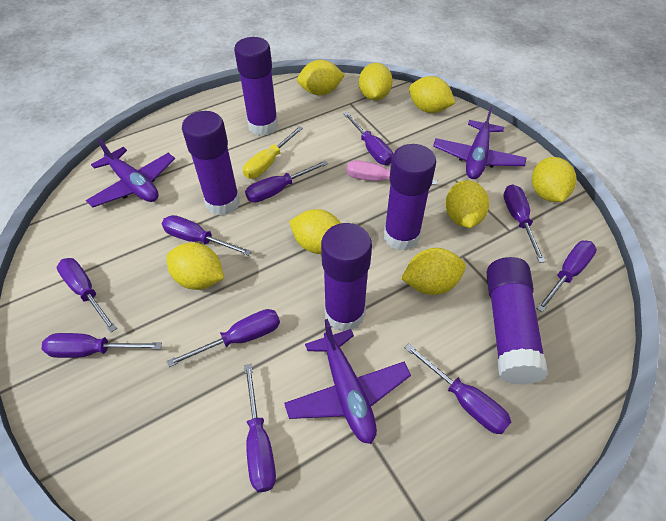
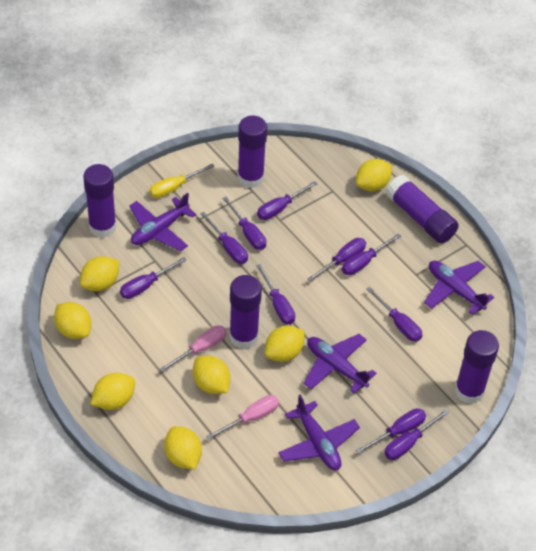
pink screwdriver: 1 -> 2
purple plane: 3 -> 4
yellow lemon: 8 -> 7

